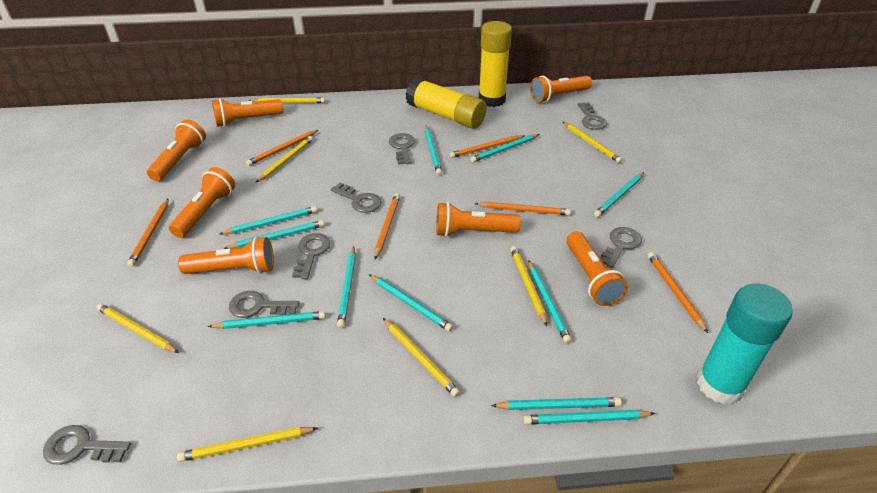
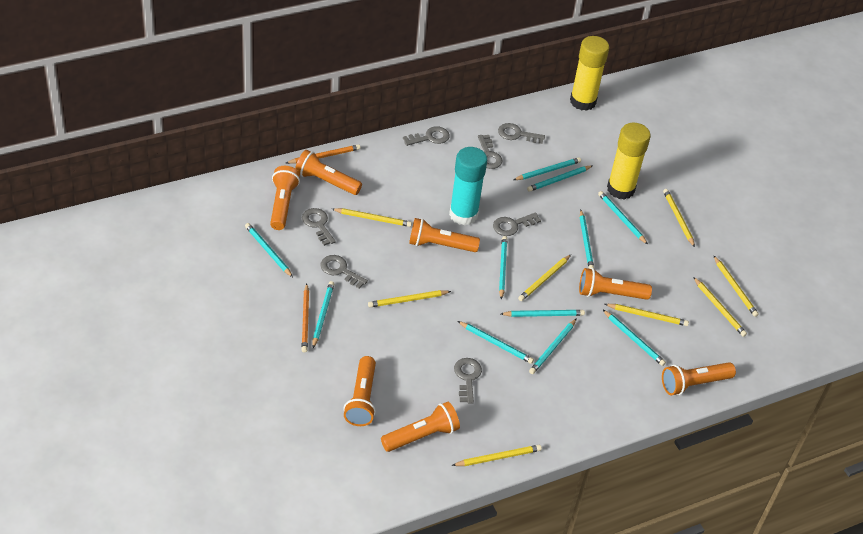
orange pencil: 6 -> 2
yellow pencil: 7 -> 8

